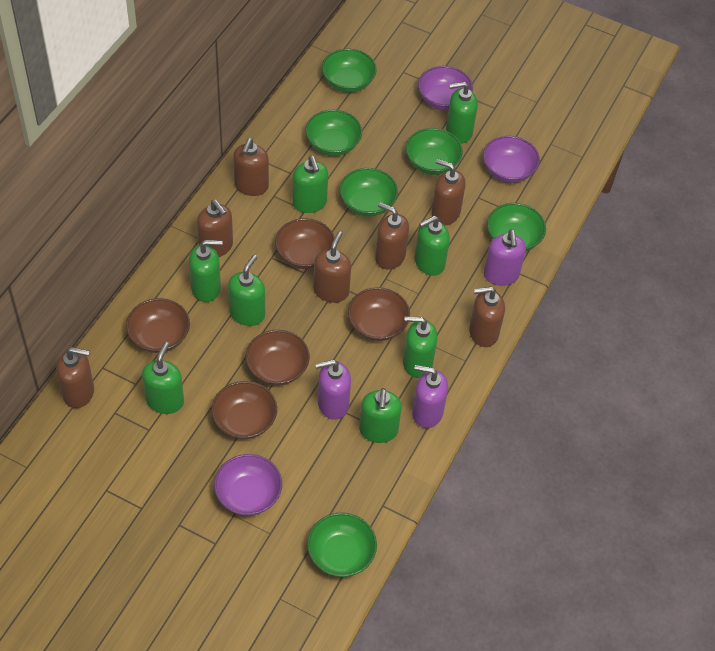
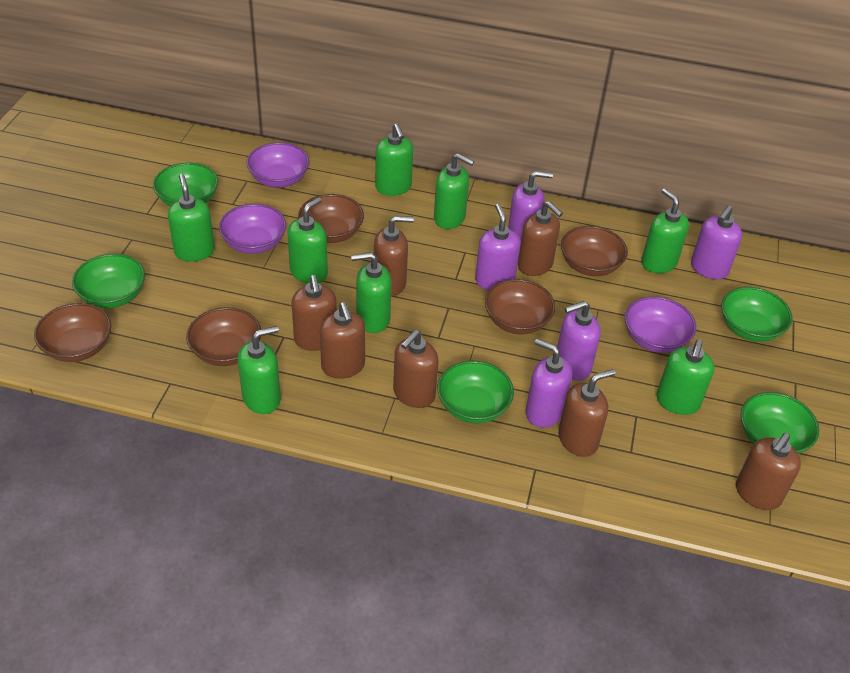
green bowl: 6 -> 5
purple soap dispenser: 3 -> 5

